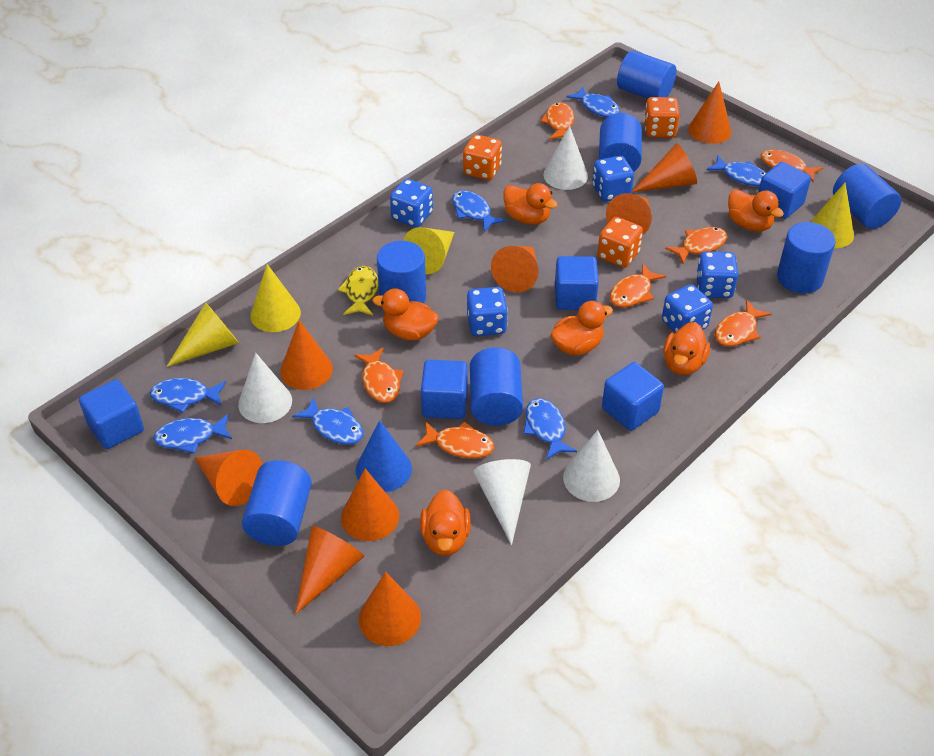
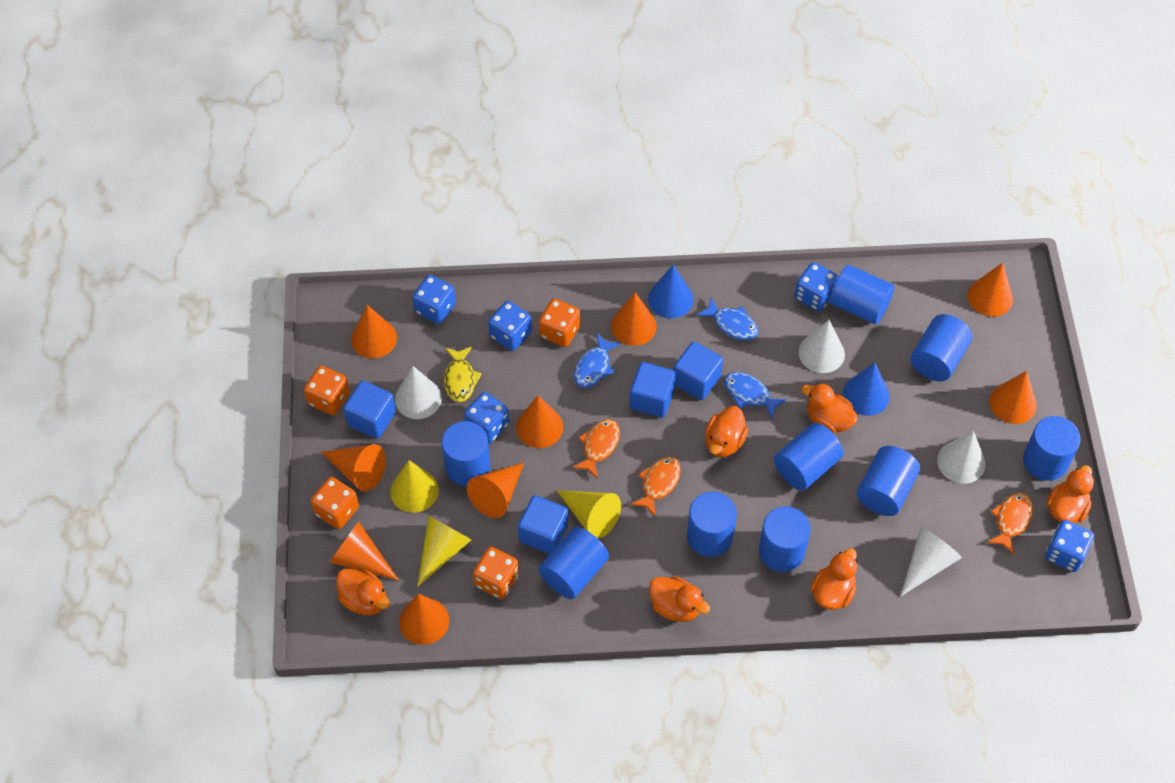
blue cone: 1 -> 2
blue cube: 5 -> 4
blue cylinder: 7 -> 9
blue fish: 7 -> 3
orange dice: 3 -> 4
orange fish: 7 -> 3
yellow cone: 4 -> 3

